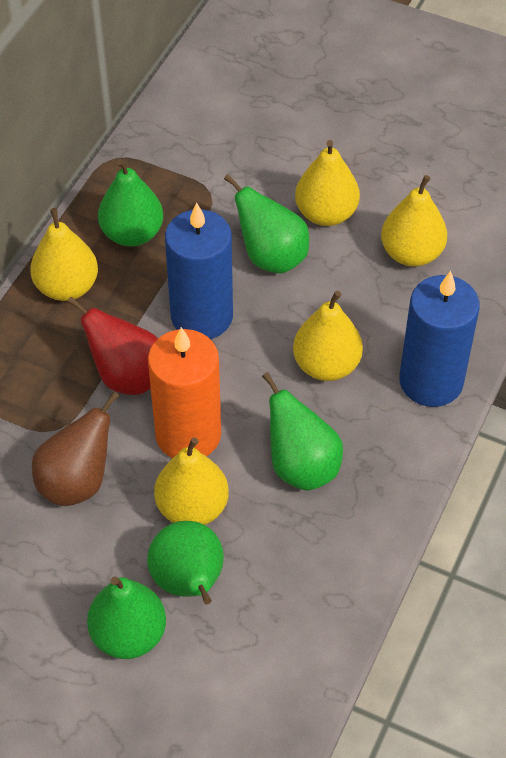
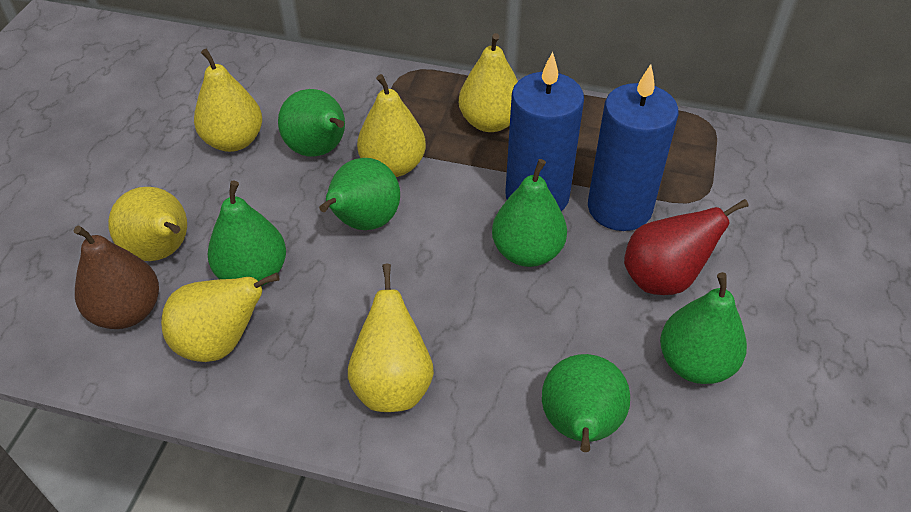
green pear: 5 -> 6
orange candle: 1 -> 0
yellow pear: 5 -> 6

